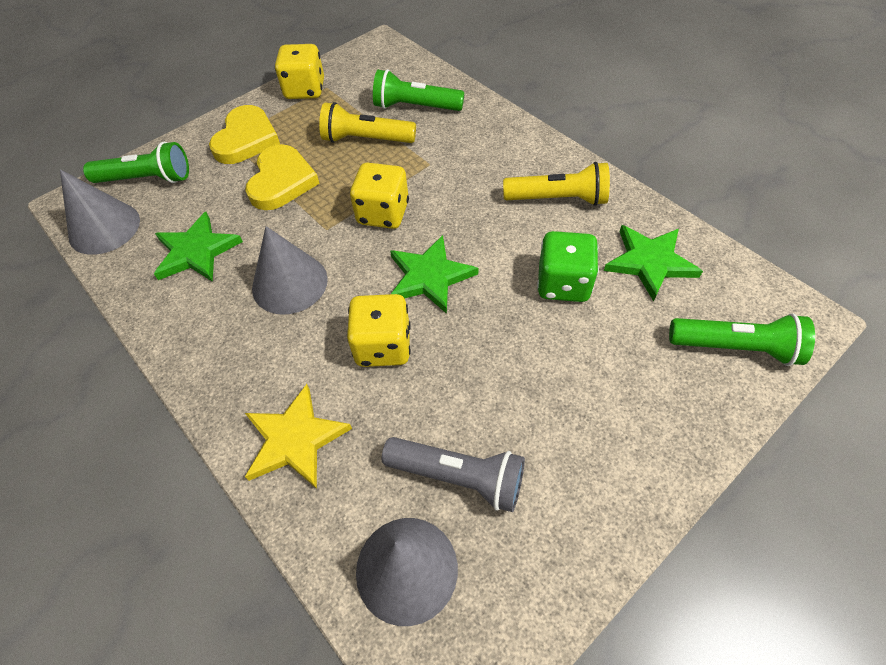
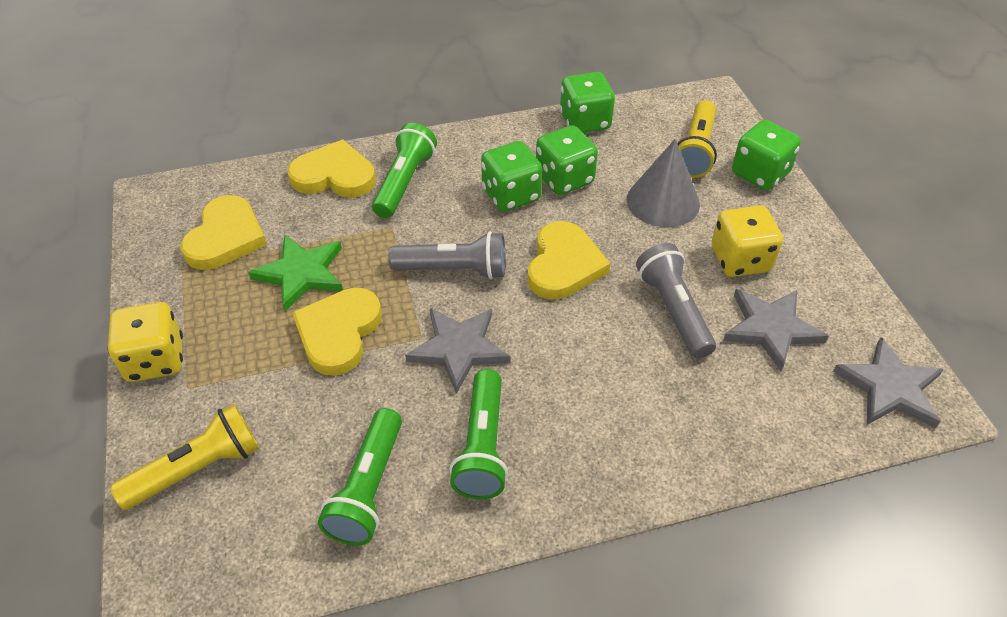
green dice: 1 -> 4
green star: 3 -> 1
grey cone: 3 -> 1
grey flashlight: 1 -> 2
grey star: 0 -> 3
yellow dice: 3 -> 2
yellow heart: 2 -> 4
yellow star: 1 -> 0

